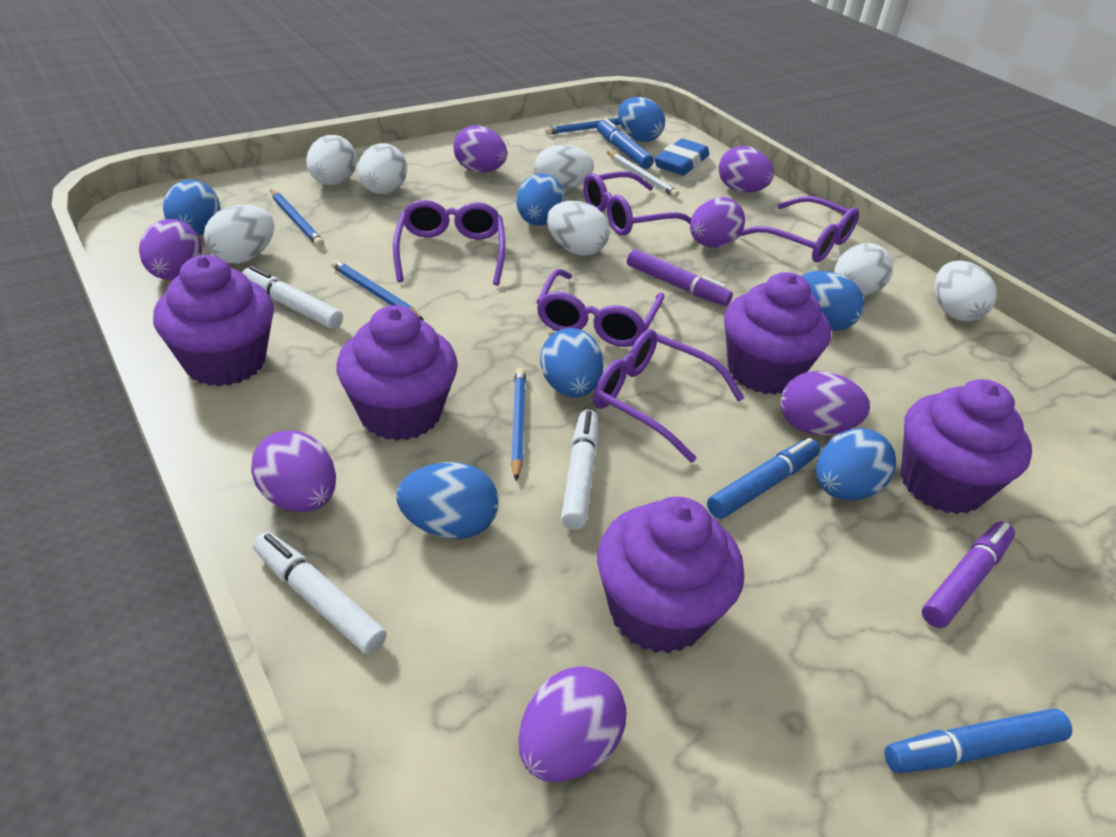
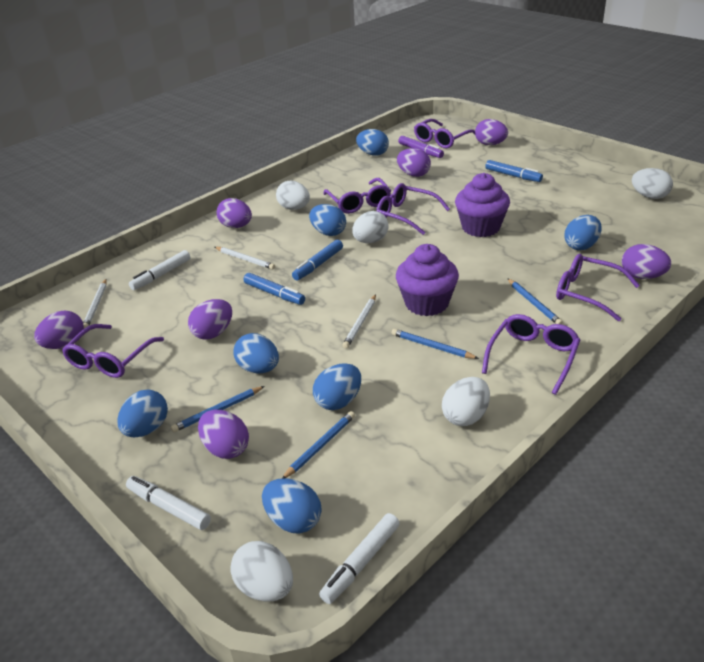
blue eraser: 1 -> 0
purple cupcake: 5 -> 2
purple glasses: 5 -> 6
purple marker: 2 -> 1
white egg: 7 -> 5
white pencil: 1 -> 3

